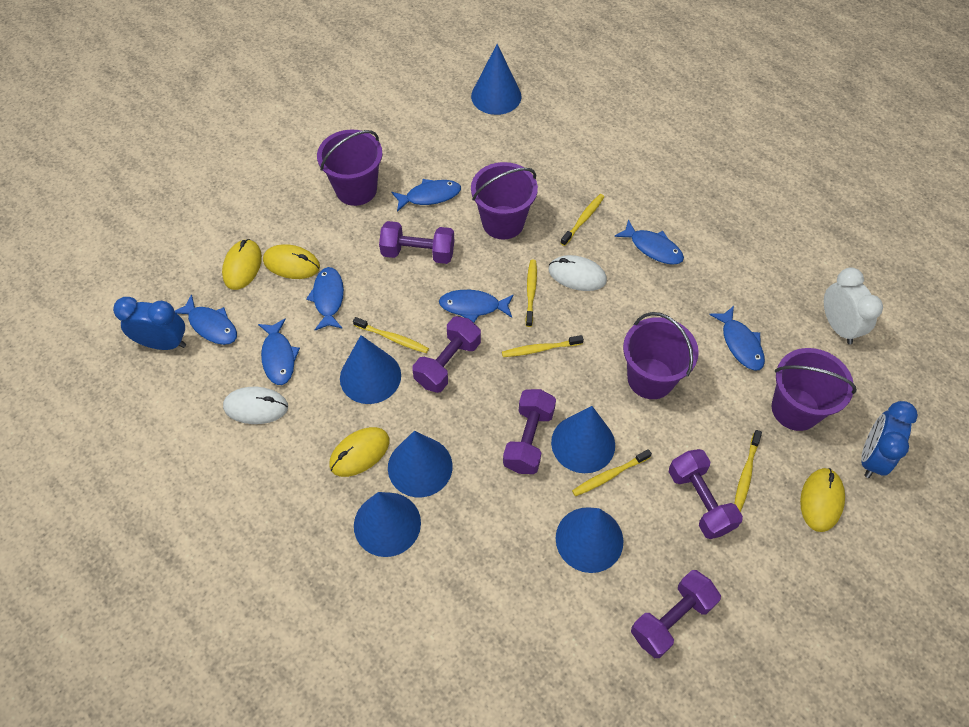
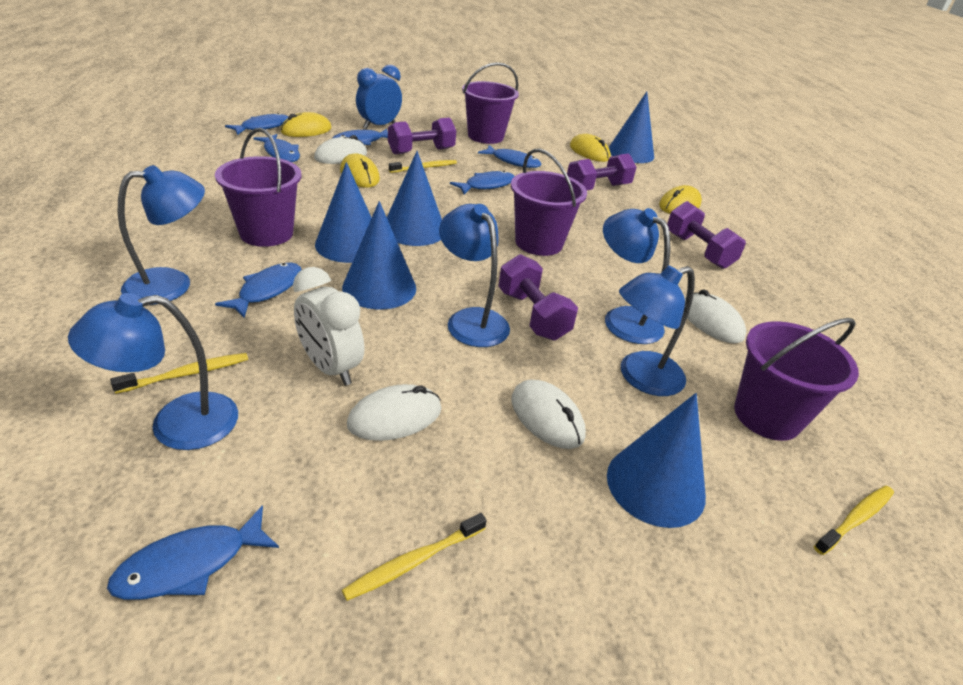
blue clock: 2 -> 1
blue cone: 6 -> 5
blue lamp: 0 -> 5
purple dumbbell: 5 -> 4
white mouse: 2 -> 4
yellow toothbrush: 6 -> 4

